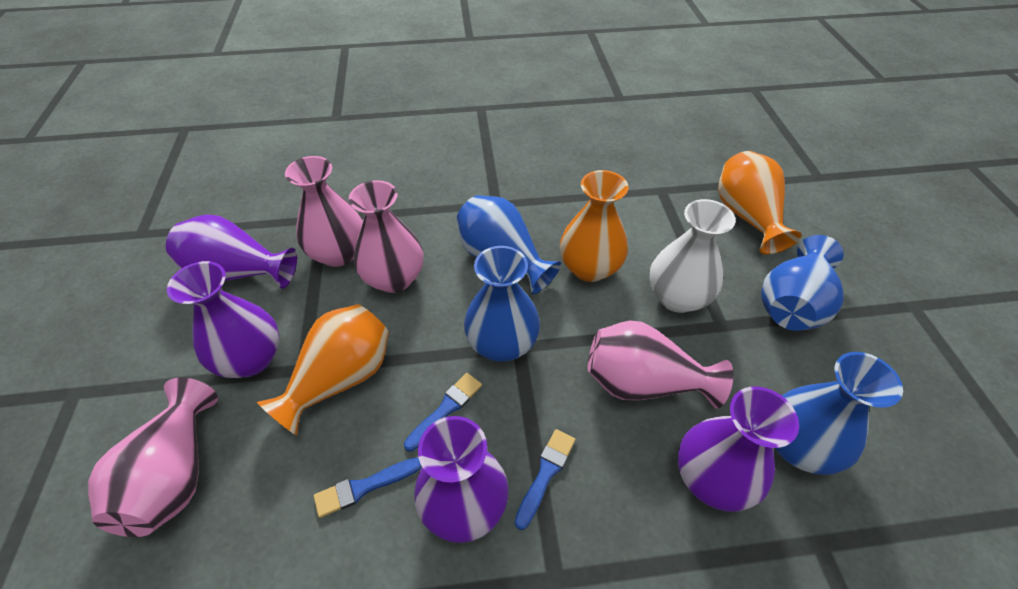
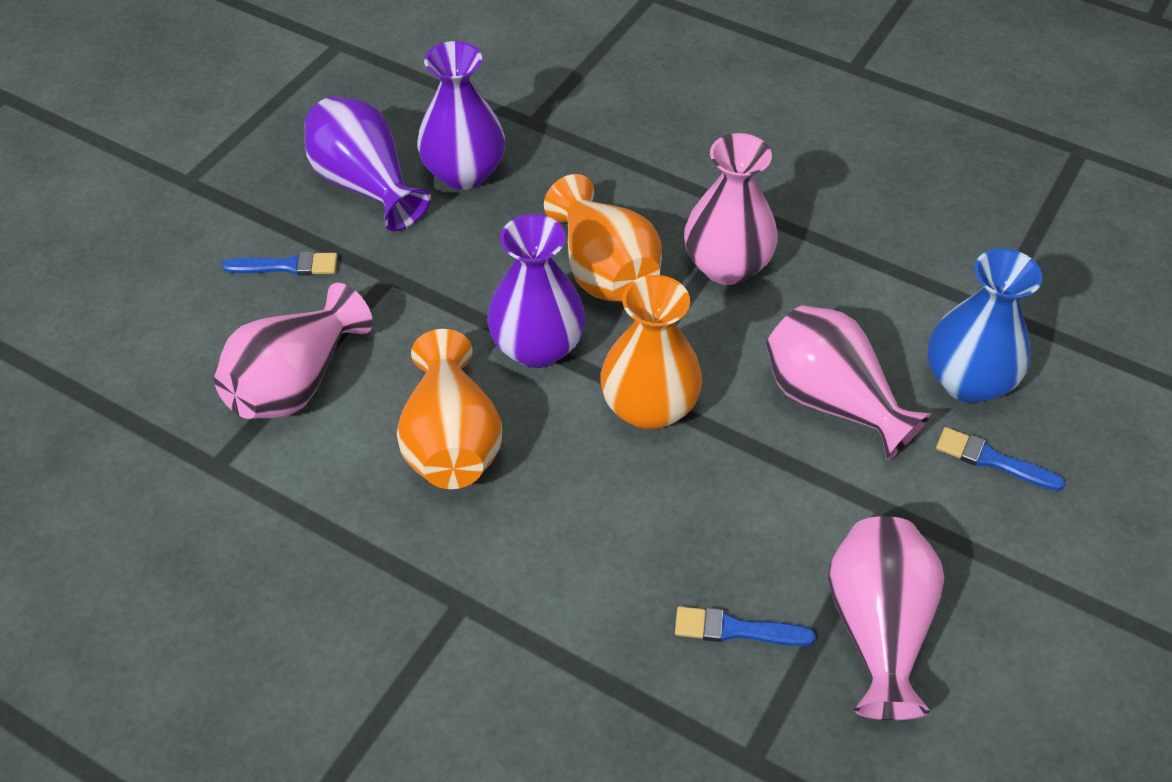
blue vase: 4 -> 1
purple vase: 4 -> 3
white vase: 1 -> 0

